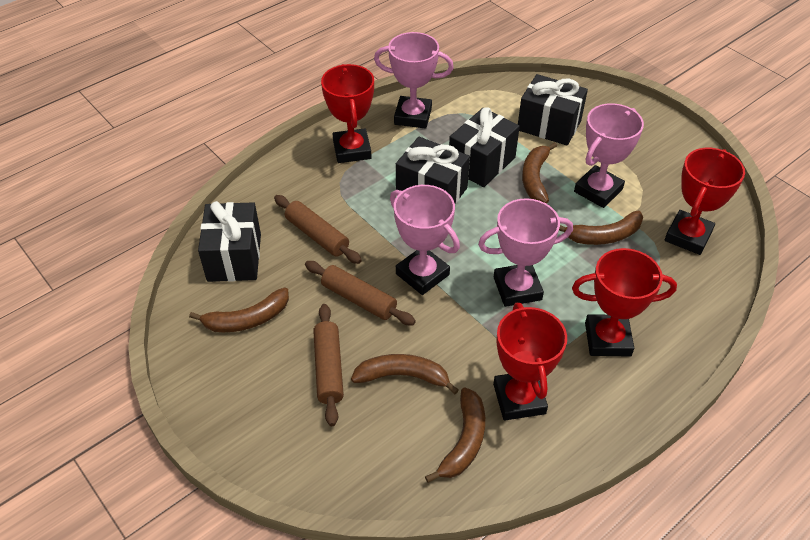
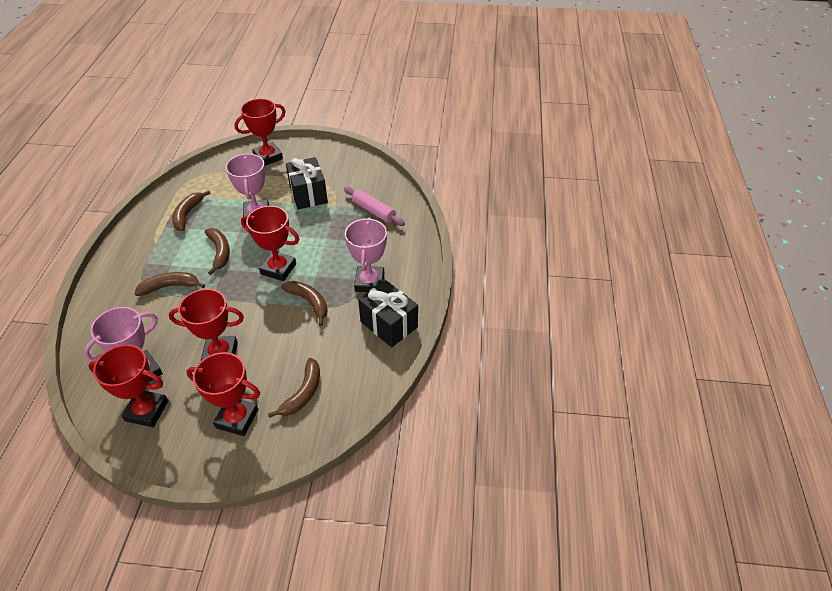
black gift: 4 -> 2
brown rolling pin: 3 -> 0
pink rolling pin: 0 -> 1
pink trophy: 4 -> 3
red trophy: 4 -> 5

